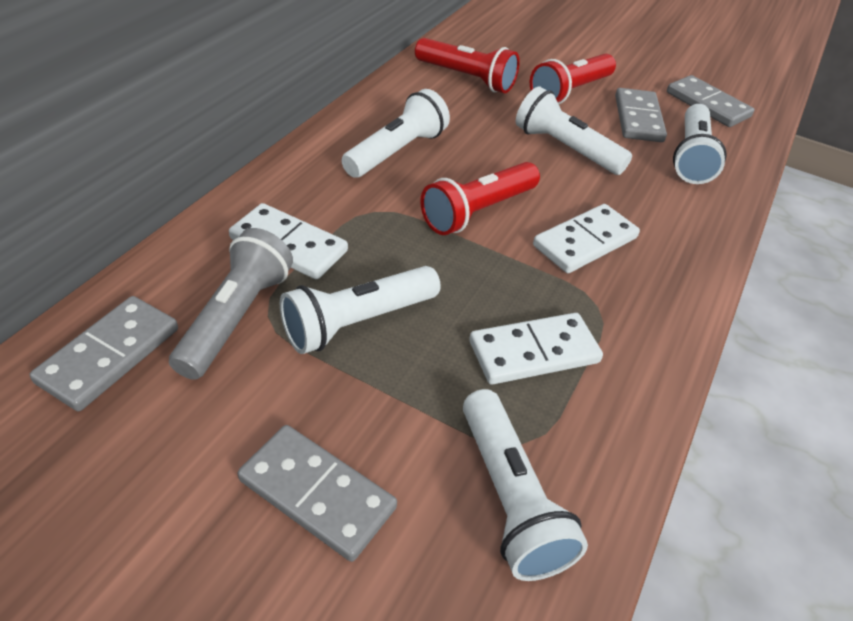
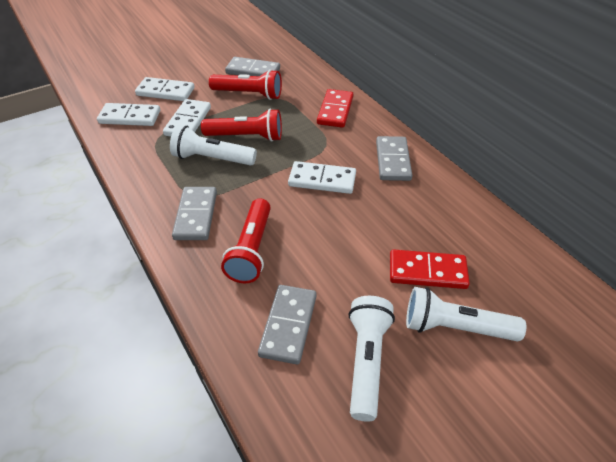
grey flashlight: 1 -> 0
red domino: 0 -> 2
white domino: 3 -> 4
white flashlight: 5 -> 3

